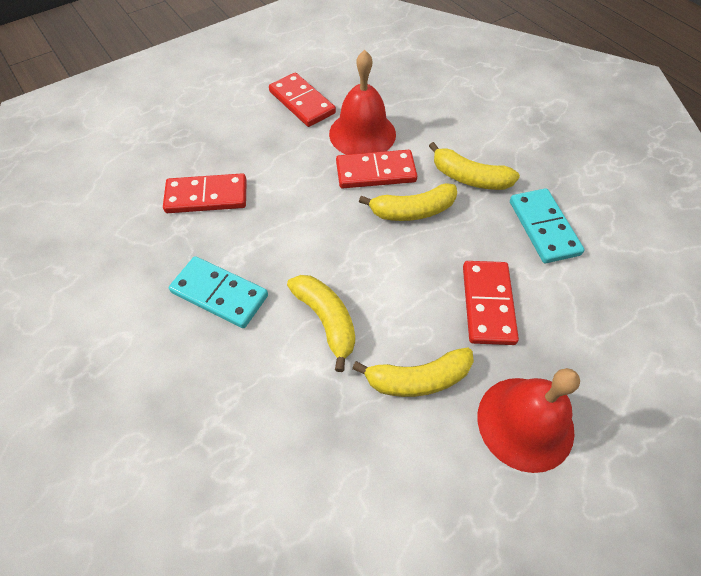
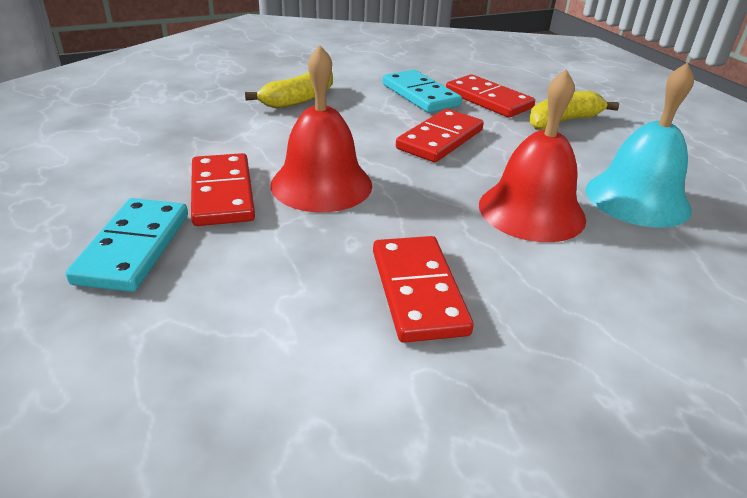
turquoise bell: 0 -> 1
yellow banana: 4 -> 2

